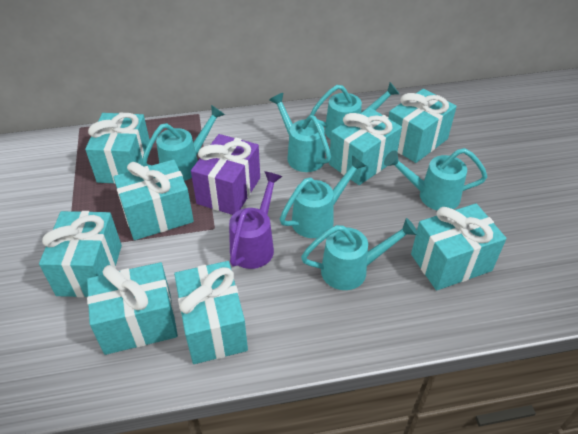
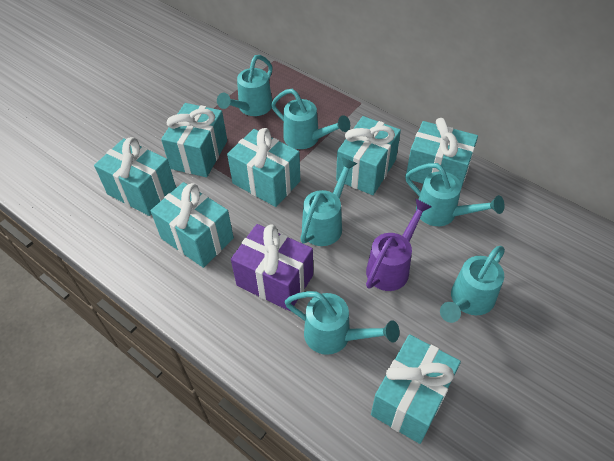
turquoise gift: 8 -> 7

